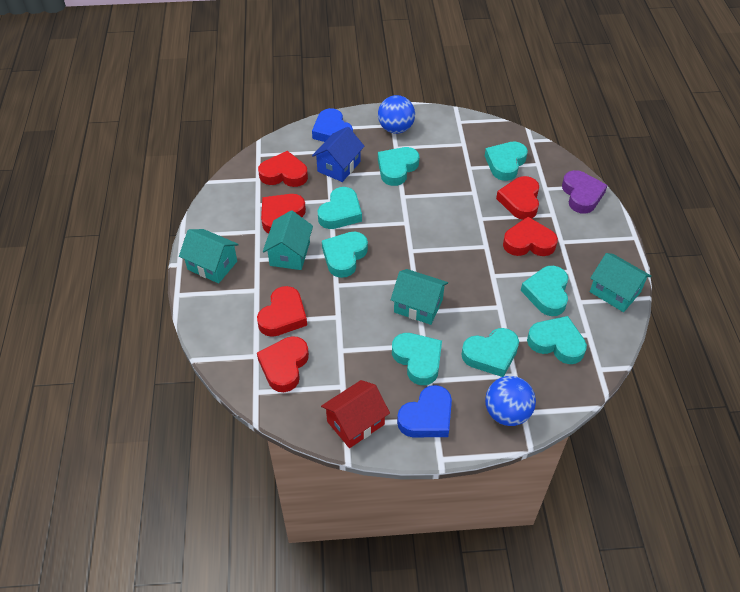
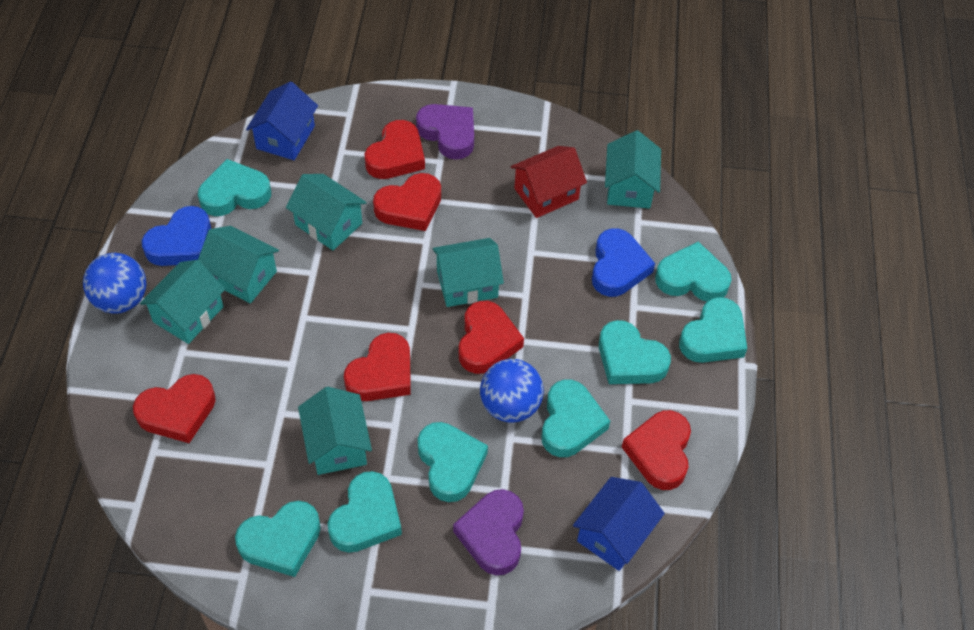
blue house: 1 -> 2
purple heart: 1 -> 2
turquoise house: 4 -> 6

